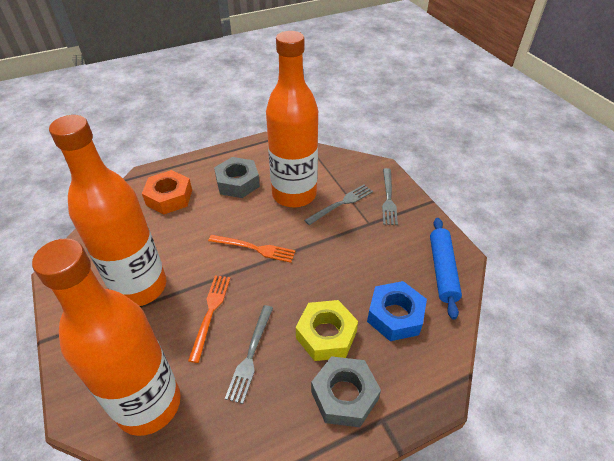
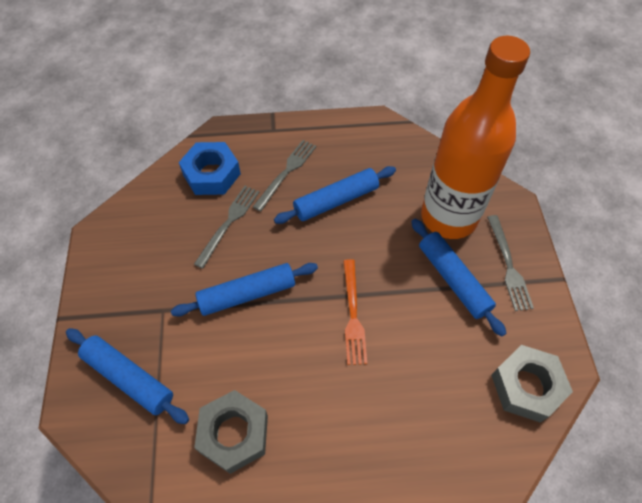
blue rolling pin: 1 -> 4
orange bottle: 3 -> 1
orange fork: 2 -> 1
orange nut: 1 -> 0
yellow nut: 1 -> 0

